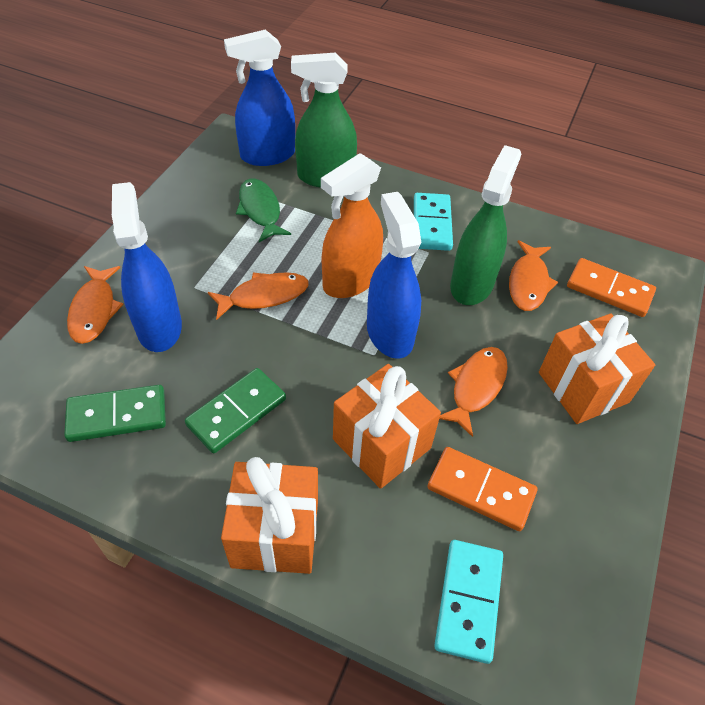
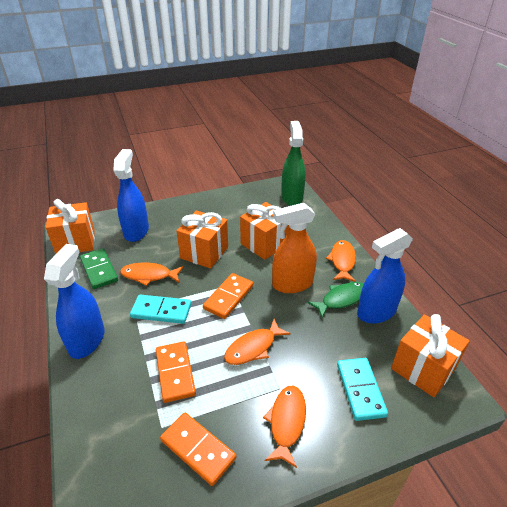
green domino: 2 -> 1
green spray bottle: 2 -> 1
orange domino: 2 -> 3
orange gift: 3 -> 4

